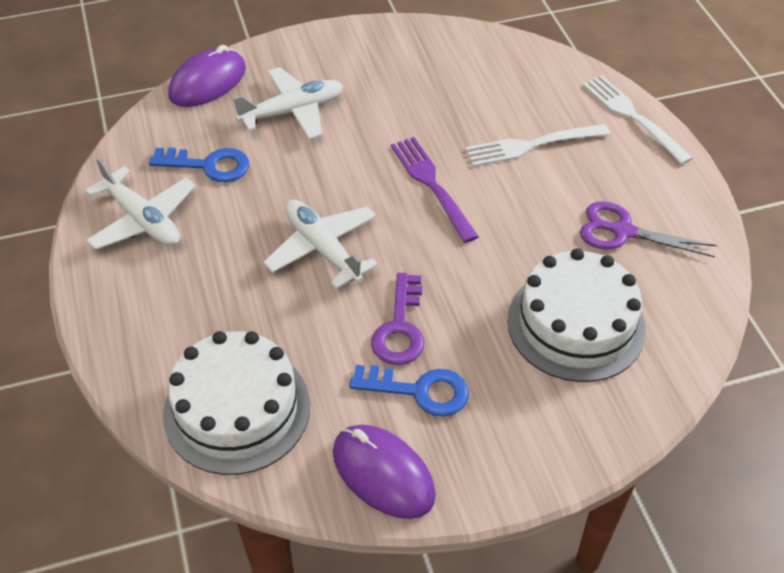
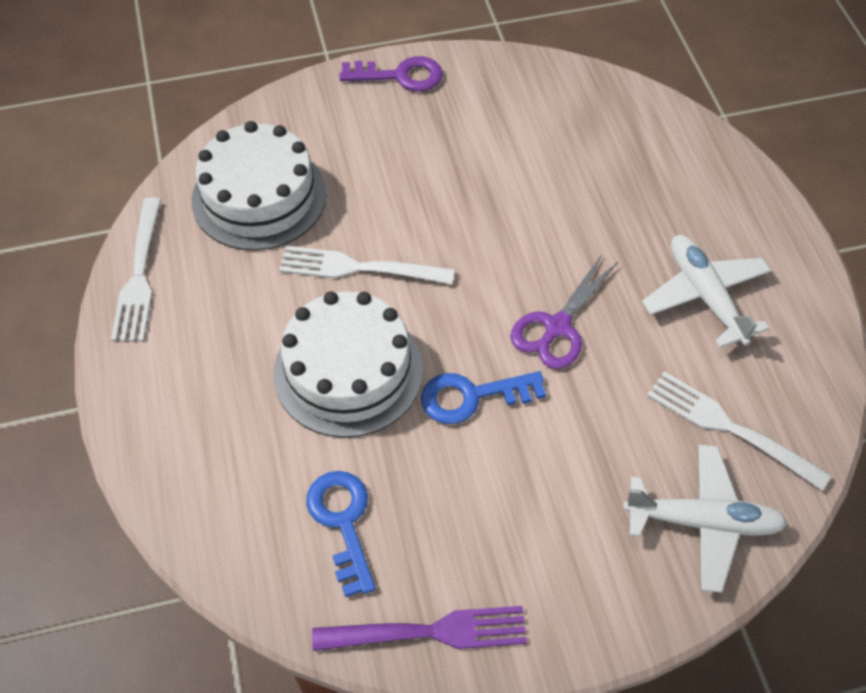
purple mouse: 2 -> 0
white fork: 2 -> 3
white plane: 3 -> 2

